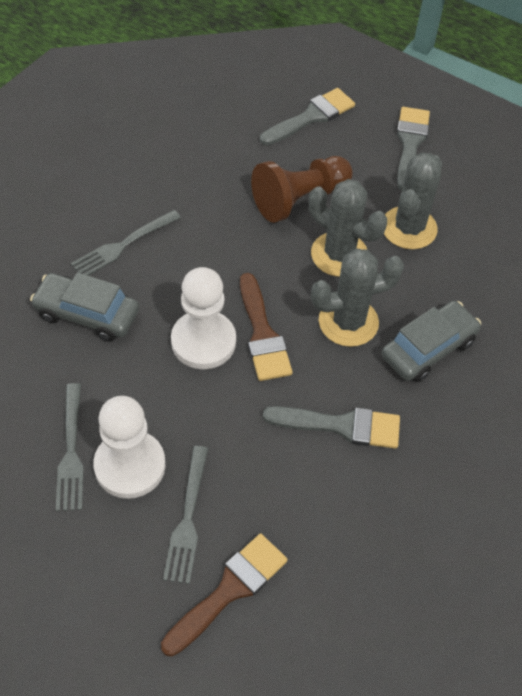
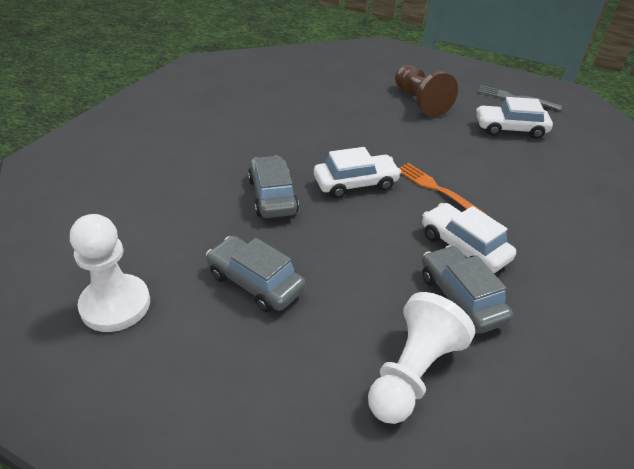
brown brush: 2 -> 0
grey brush: 3 -> 0
grey cactus: 3 -> 0
grey car: 2 -> 3
grey fork: 3 -> 1
orange fork: 0 -> 1
white car: 0 -> 3

